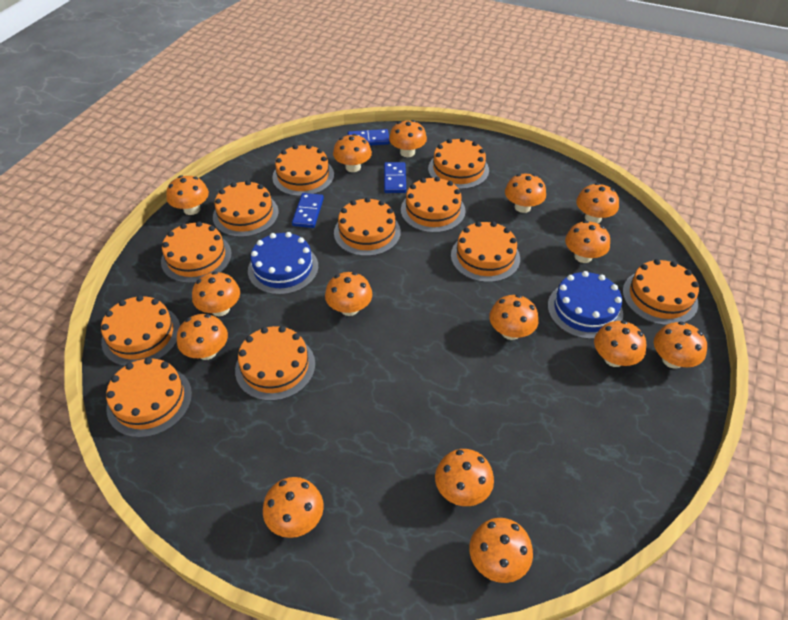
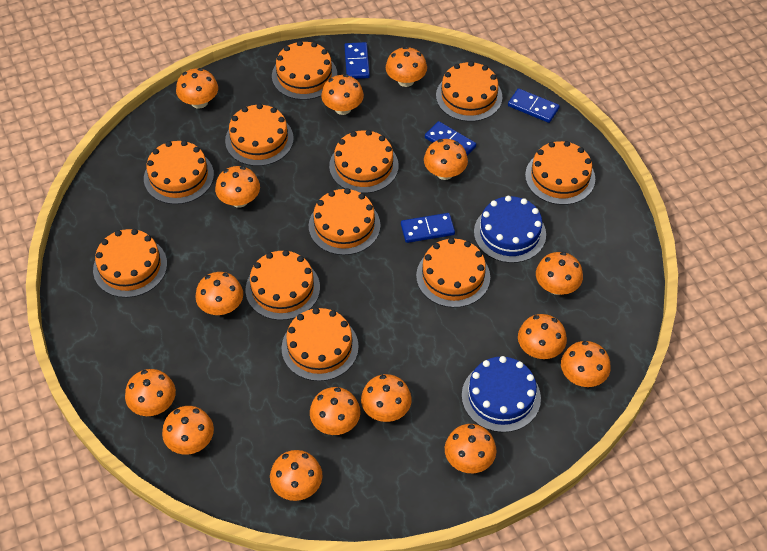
blue domino: 3 -> 4

